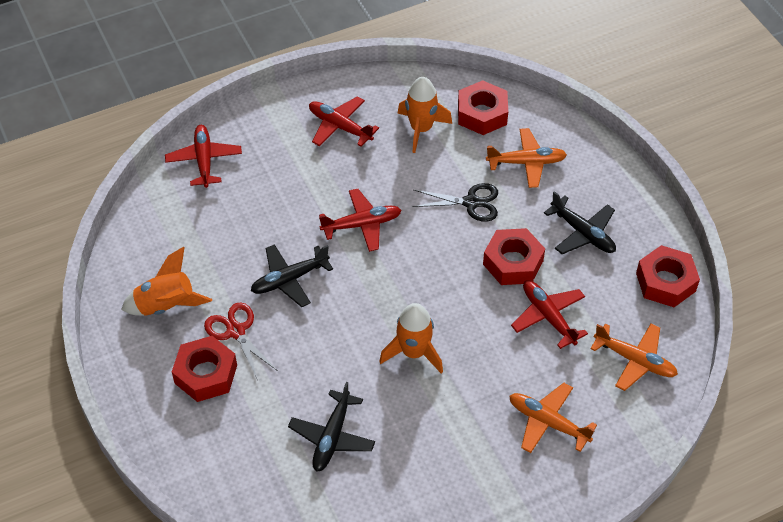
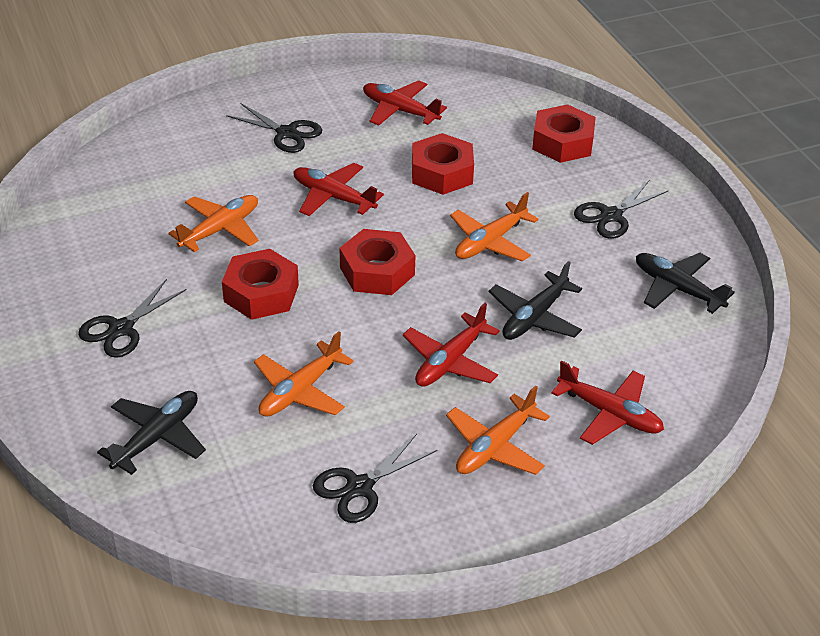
black scissors: 1 -> 4
orange plane: 3 -> 4
orange rocket: 3 -> 0
red scissors: 1 -> 0

